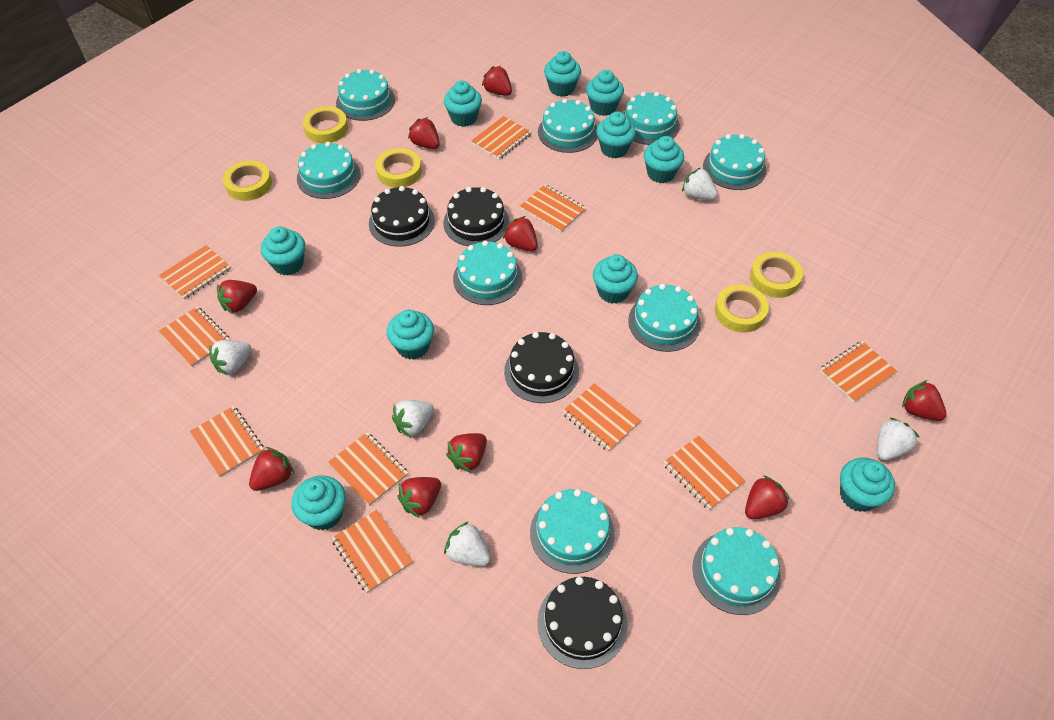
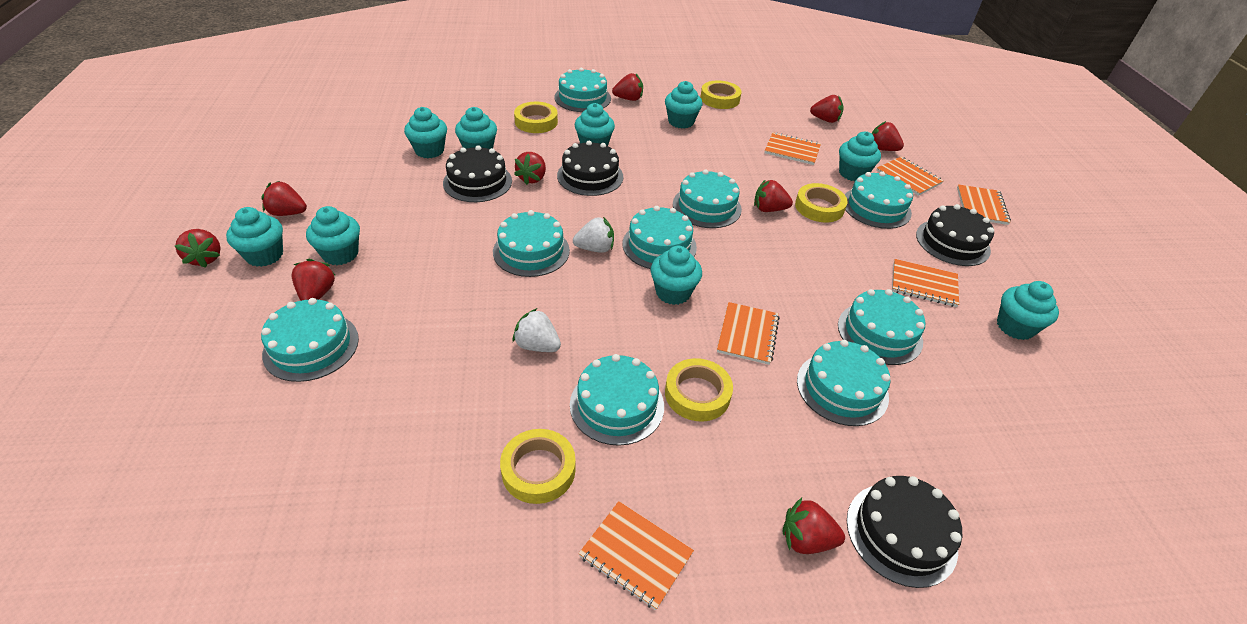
orange notebook: 10 -> 6
turquoise cupcake: 10 -> 9
white strawberry: 5 -> 2

